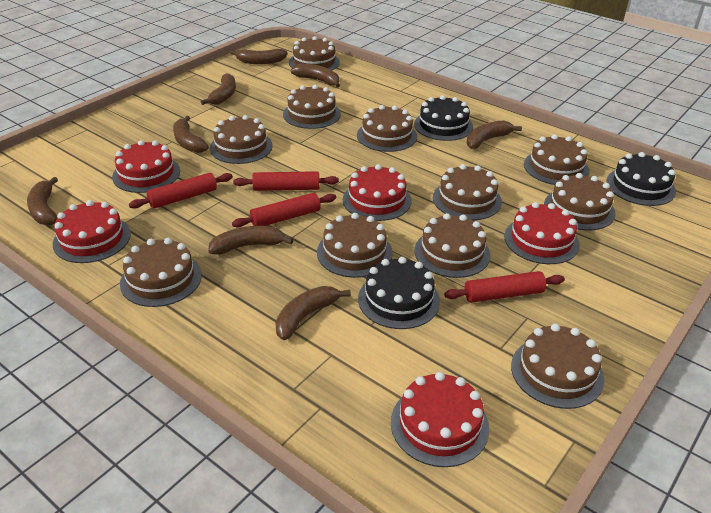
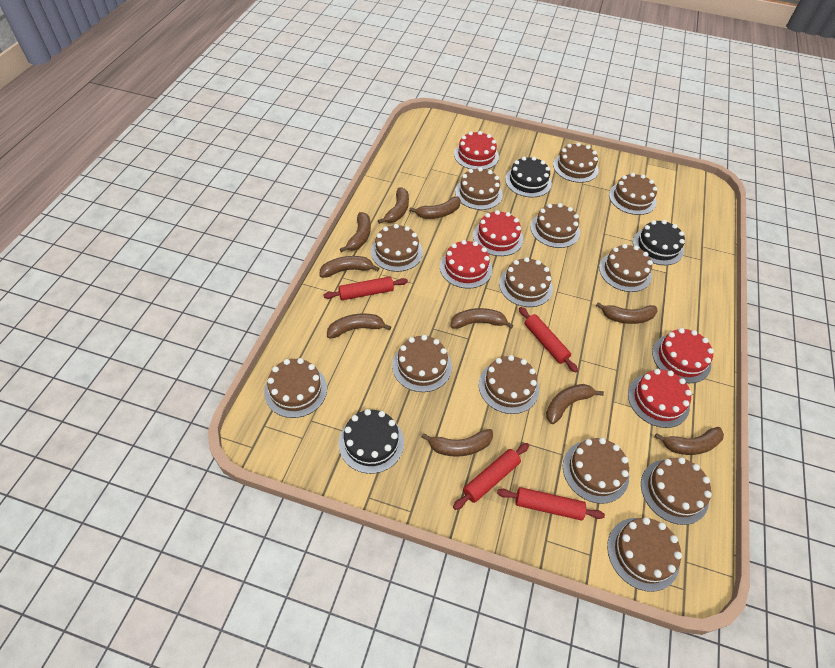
brown banana: 8 -> 10
brown cake: 11 -> 13

